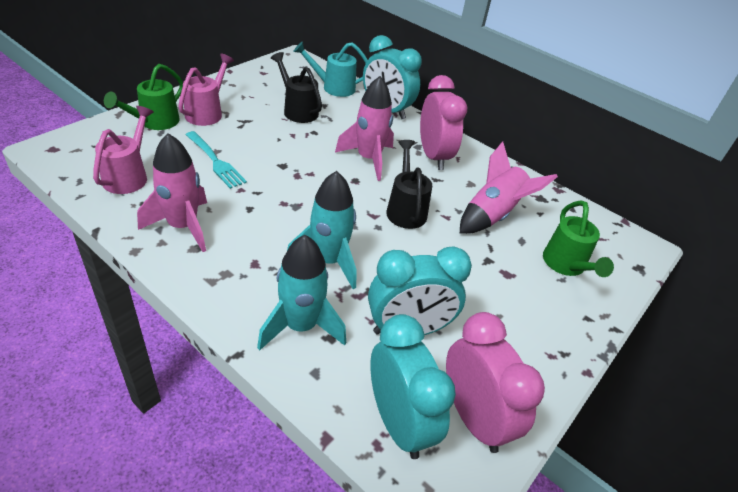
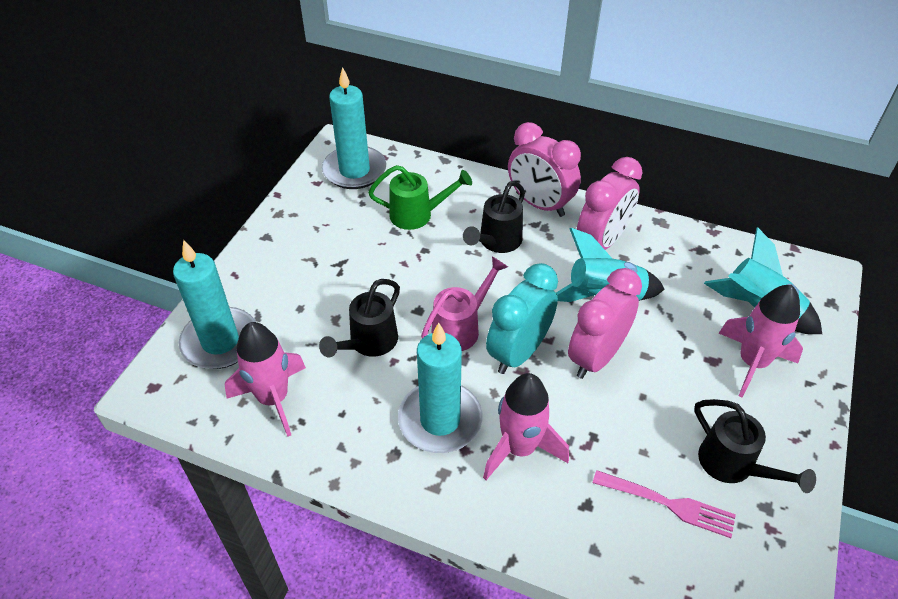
black watering can: 2 -> 3
green watering can: 2 -> 1
pink clock: 2 -> 3
pink fork: 0 -> 1
pink watering can: 2 -> 1
turquoise candle: 0 -> 3
turquoise clock: 3 -> 1
turquoise fork: 1 -> 0
turquoise watering can: 1 -> 0

